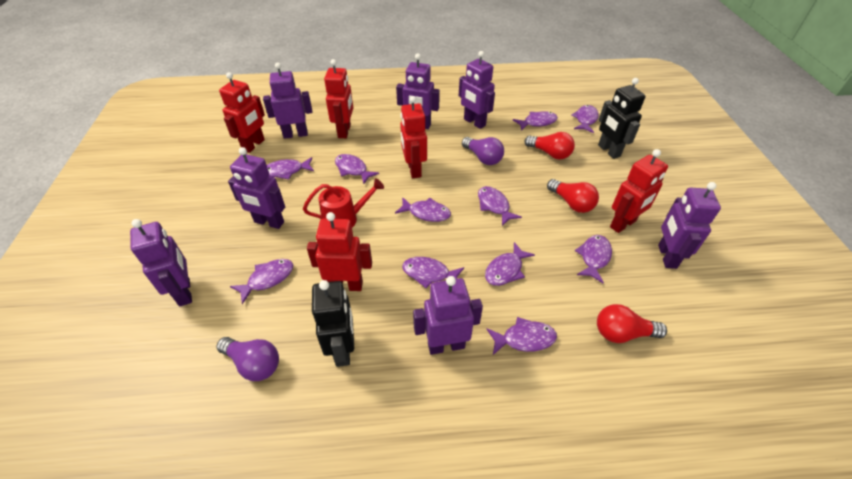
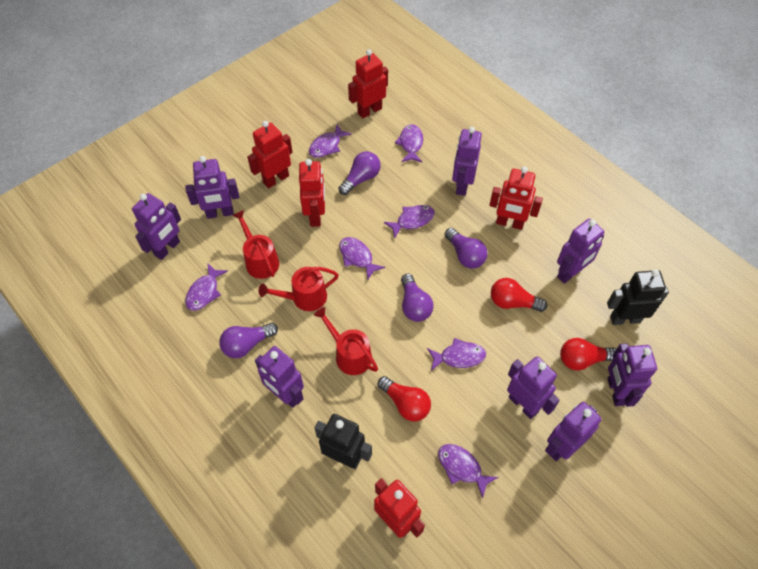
purple fish: 11 -> 7
purple light bulb: 2 -> 4
purple robot: 7 -> 8
red watering can: 1 -> 3

